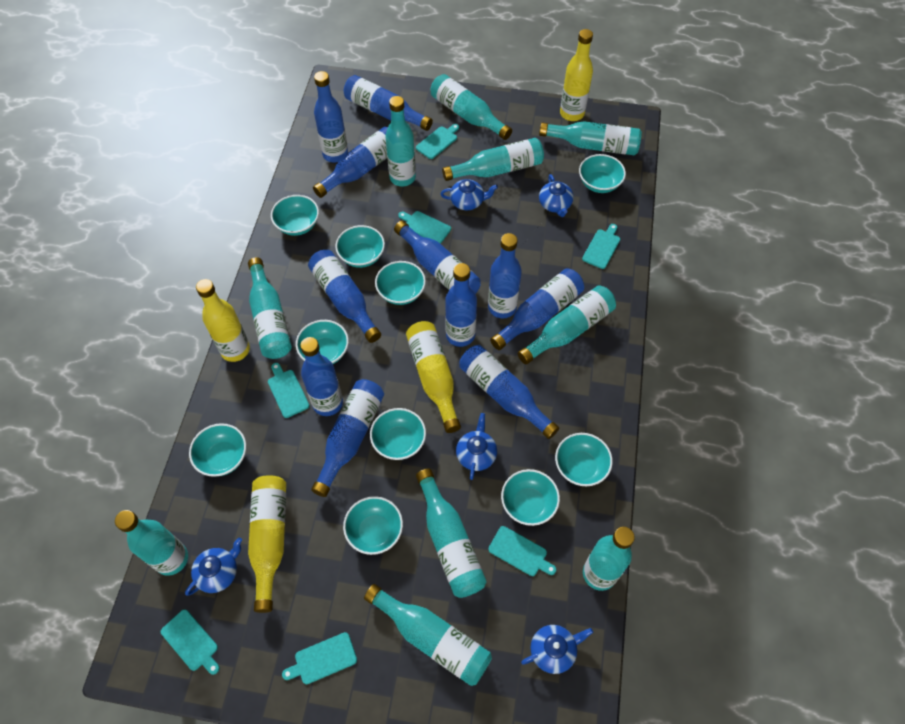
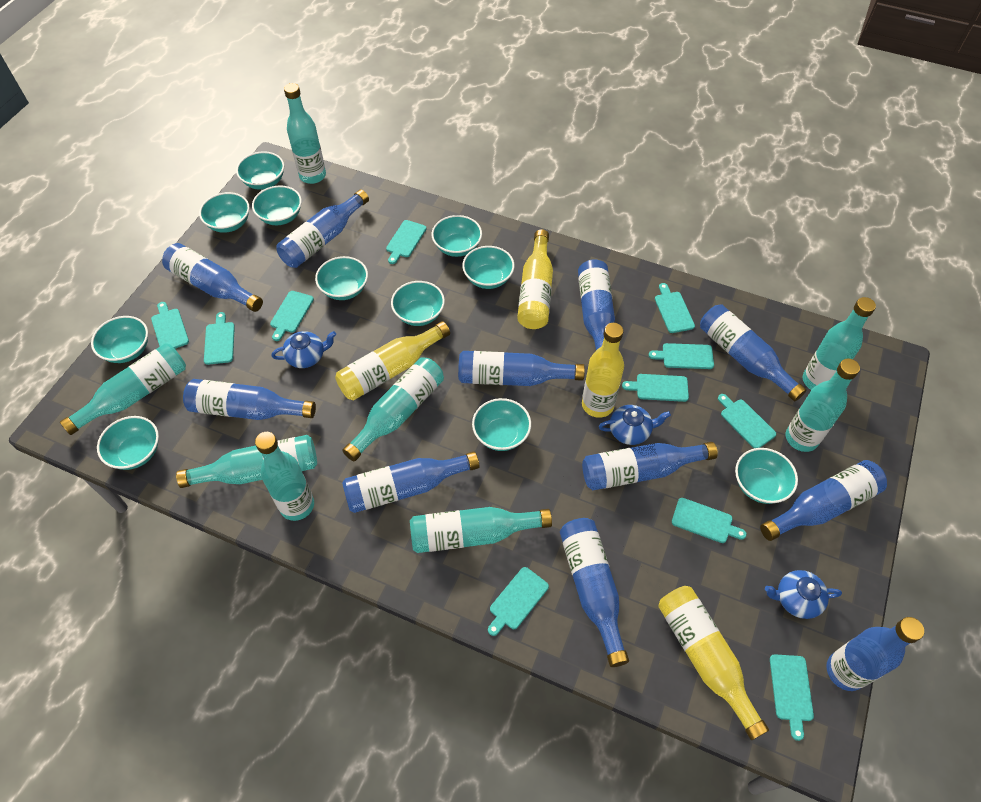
blue teapot: 5 -> 3
turquoise bottle: 10 -> 8
turquoise bowl: 10 -> 11
turquoise cutting board: 7 -> 11

